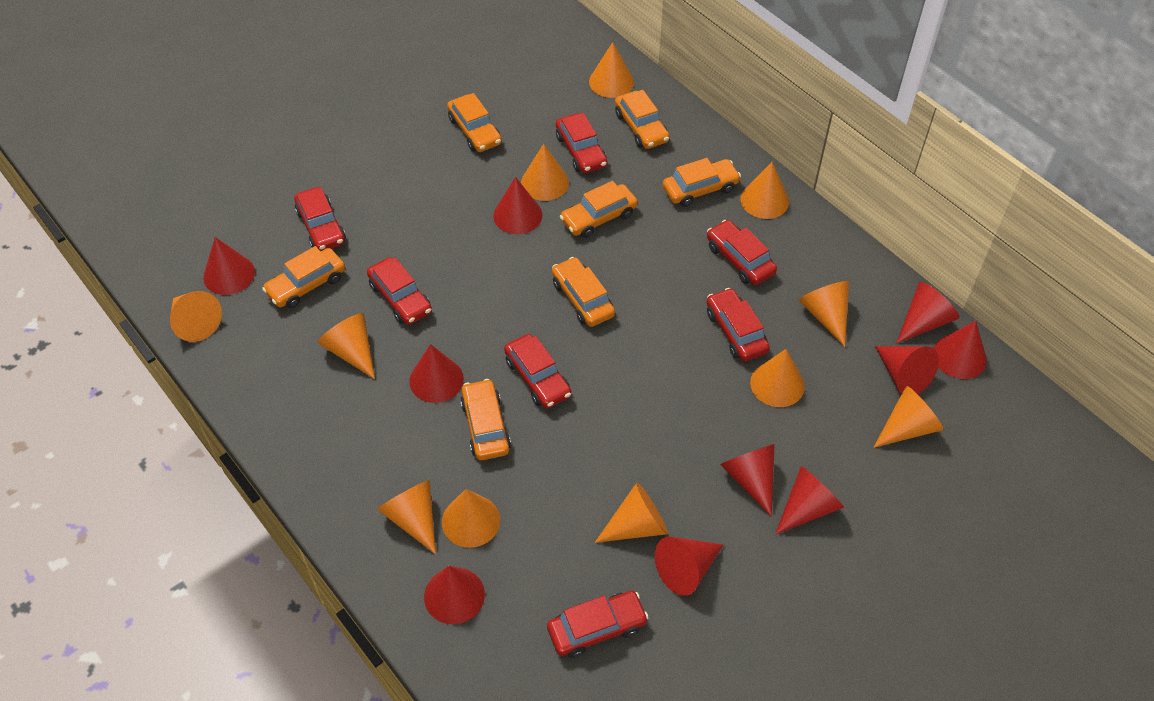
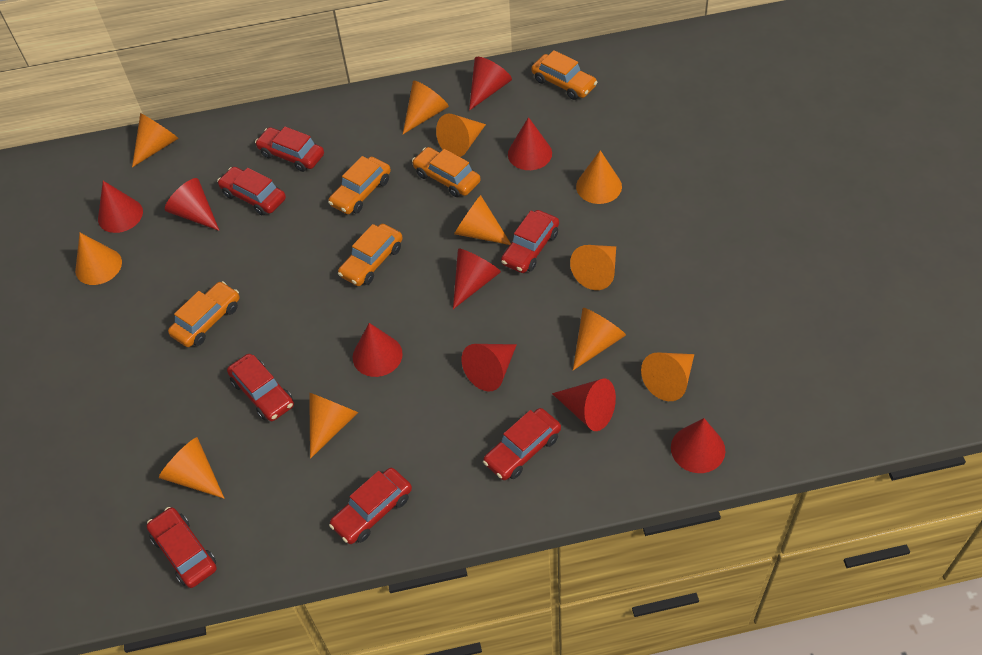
orange car: 7 -> 5
red cone: 10 -> 9

